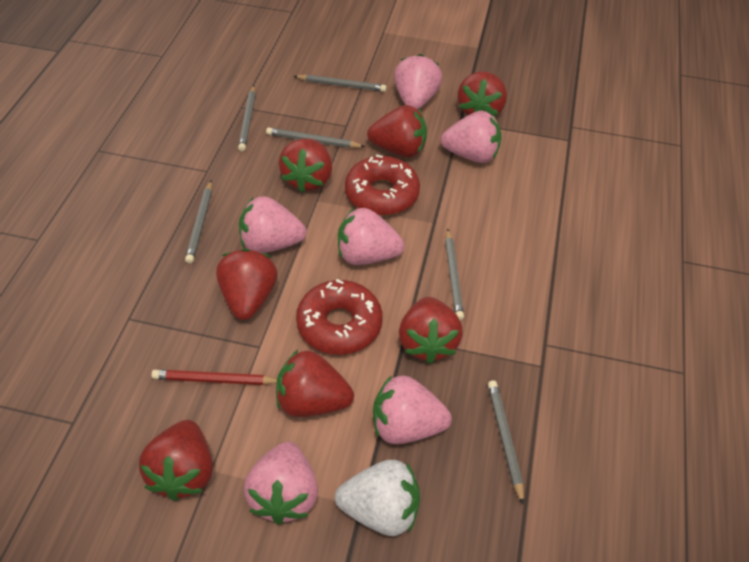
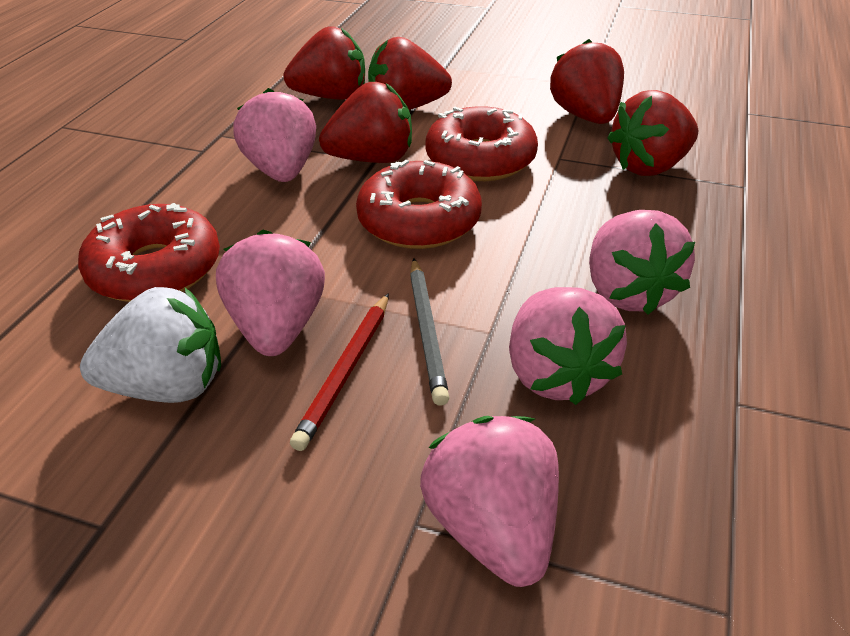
grey pencil: 6 -> 1
pink strawberry: 6 -> 5
red donut: 2 -> 3
red strawberry: 7 -> 5

